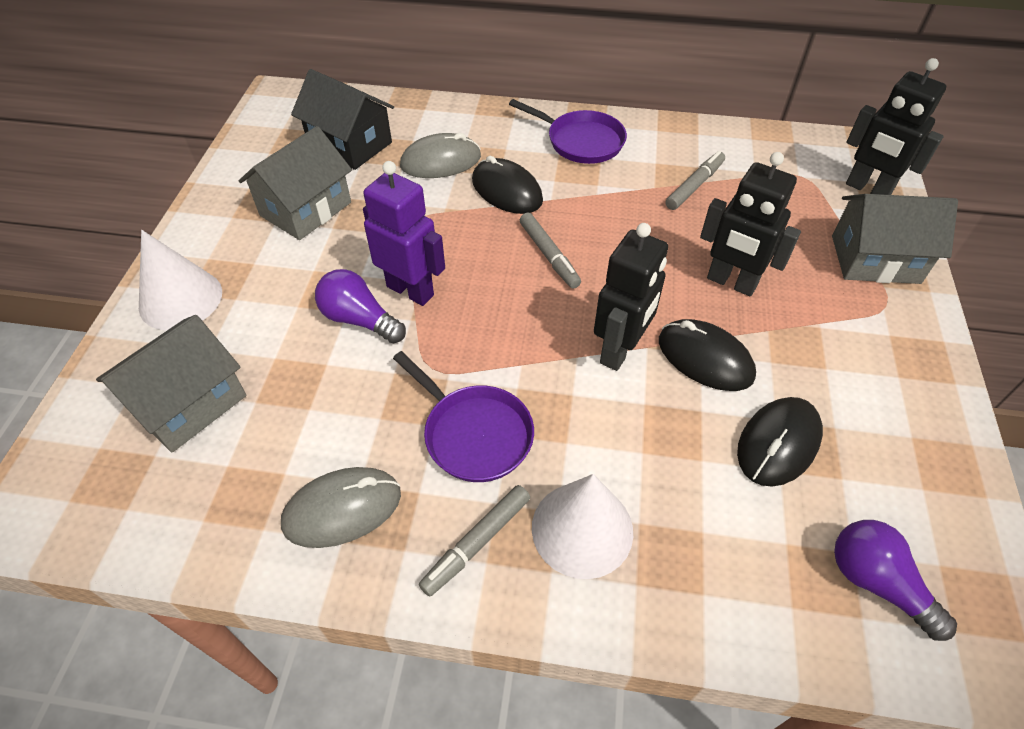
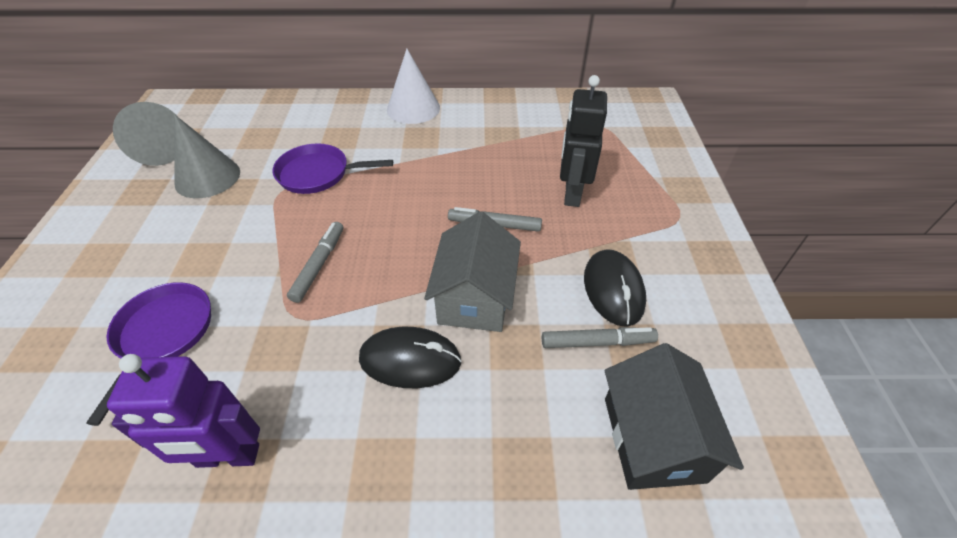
black mouse: 3 -> 2
black robot: 3 -> 1
grey cone: 0 -> 2
grey house: 3 -> 1
grey mouse: 2 -> 0
purple light bulb: 2 -> 0
white cone: 2 -> 1

